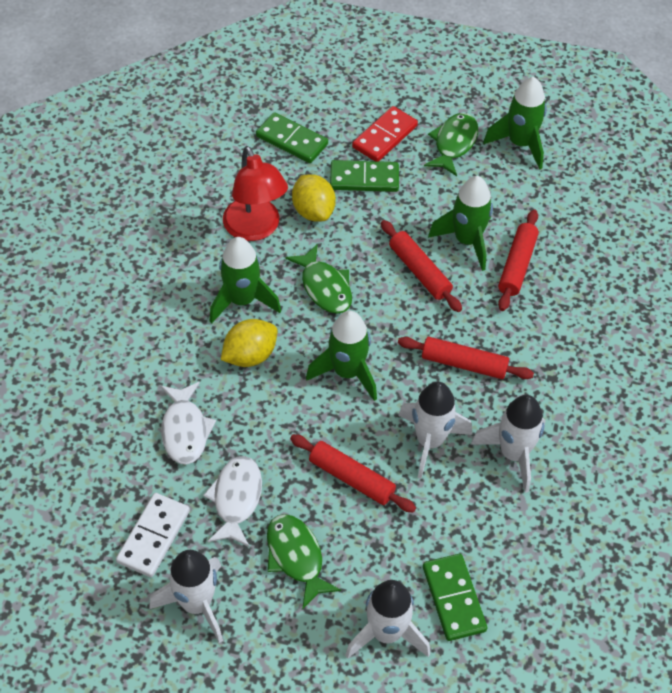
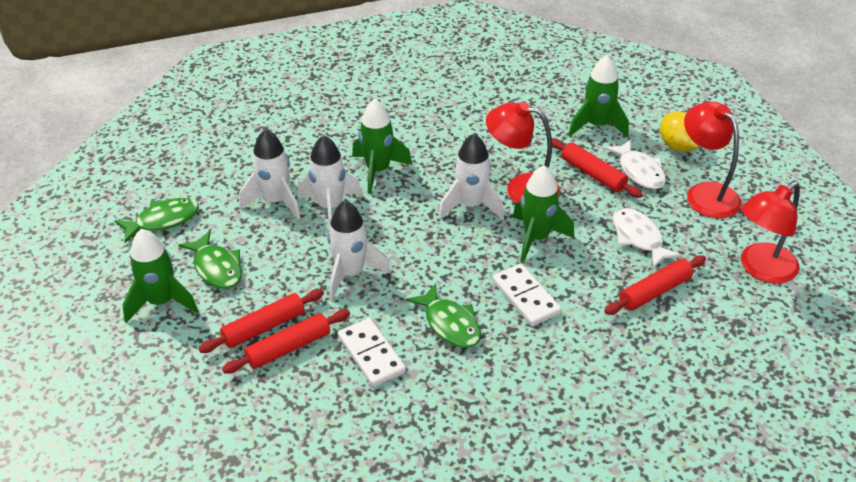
green domino: 3 -> 0
red domino: 1 -> 0
red lamp: 1 -> 3
white domino: 1 -> 2
yellow lemon: 2 -> 1

